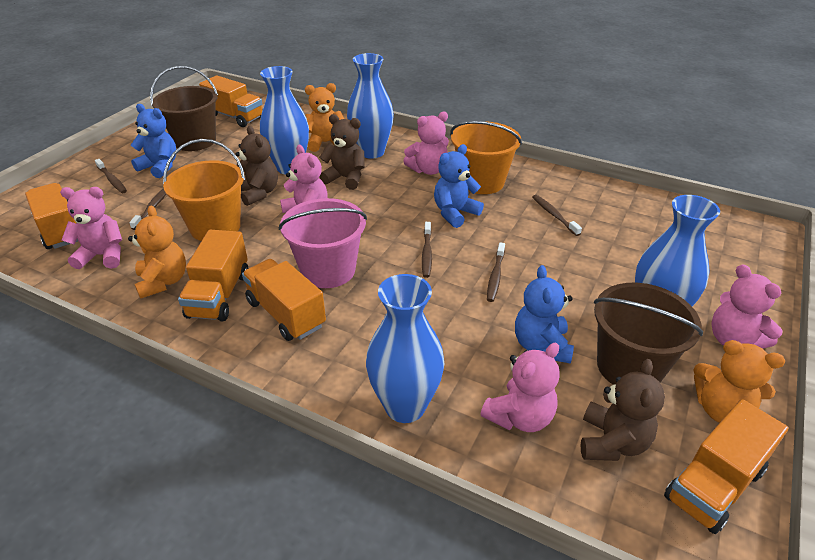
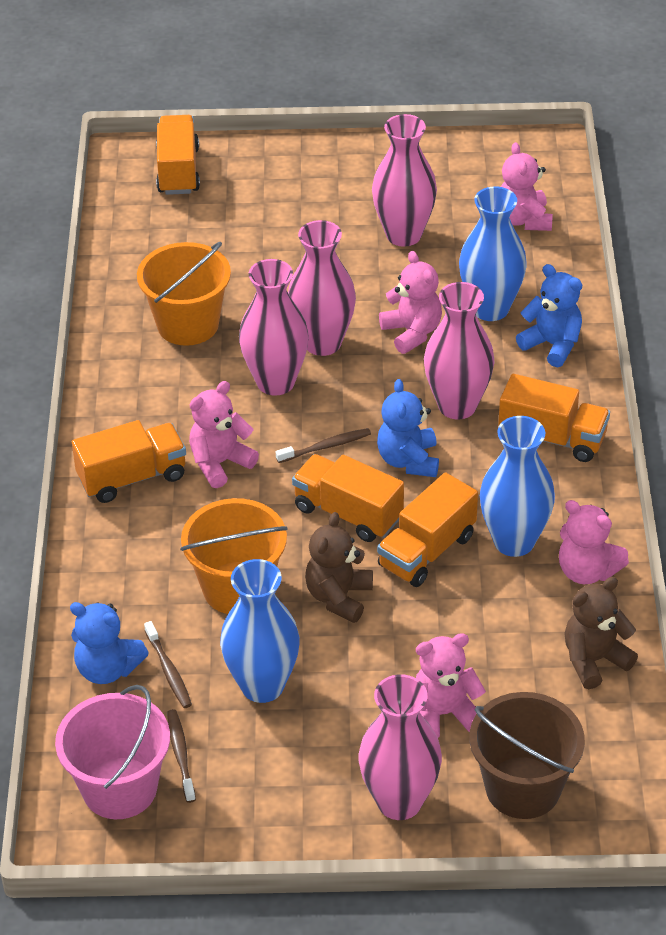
blue vase: 4 -> 3
brown bucket: 2 -> 1
brown teddy bear: 3 -> 2
brown toothbrush: 5 -> 3
orange teddy bear: 3 -> 0
pink vase: 0 -> 5

